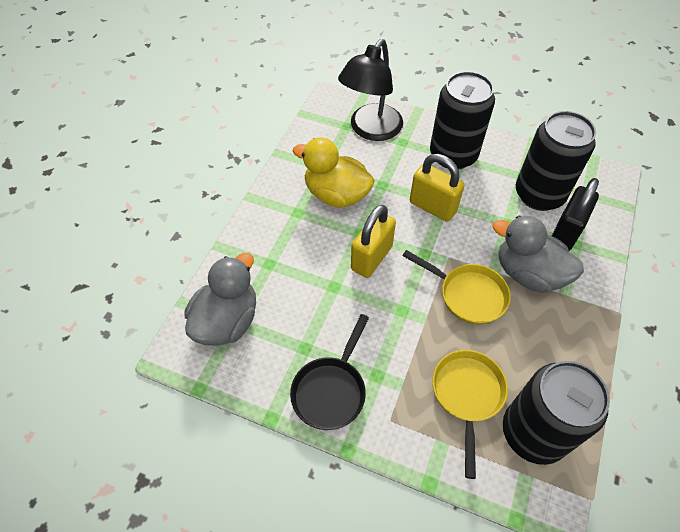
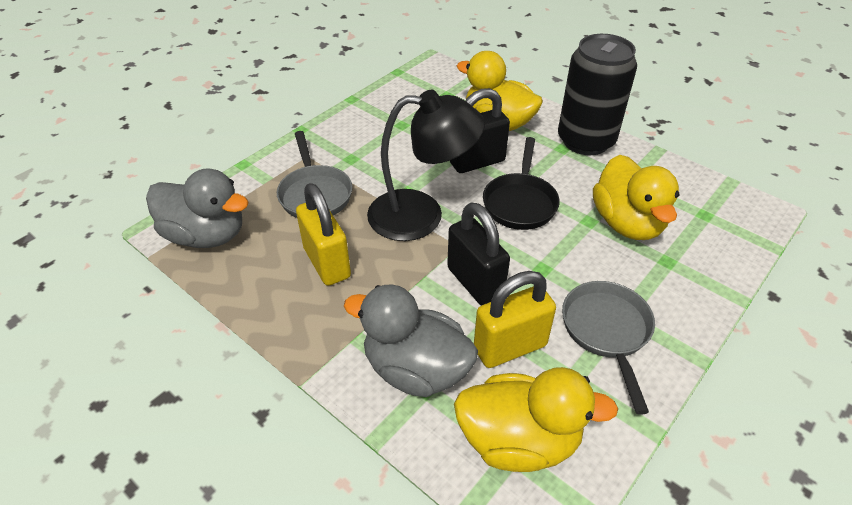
black can: 3 -> 1
black padlock: 1 -> 2
grey pan: 0 -> 2
yellow duck: 1 -> 3
yellow pan: 2 -> 0

